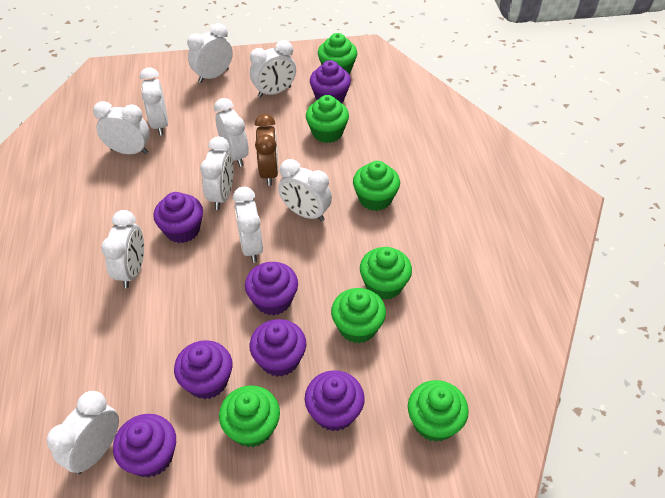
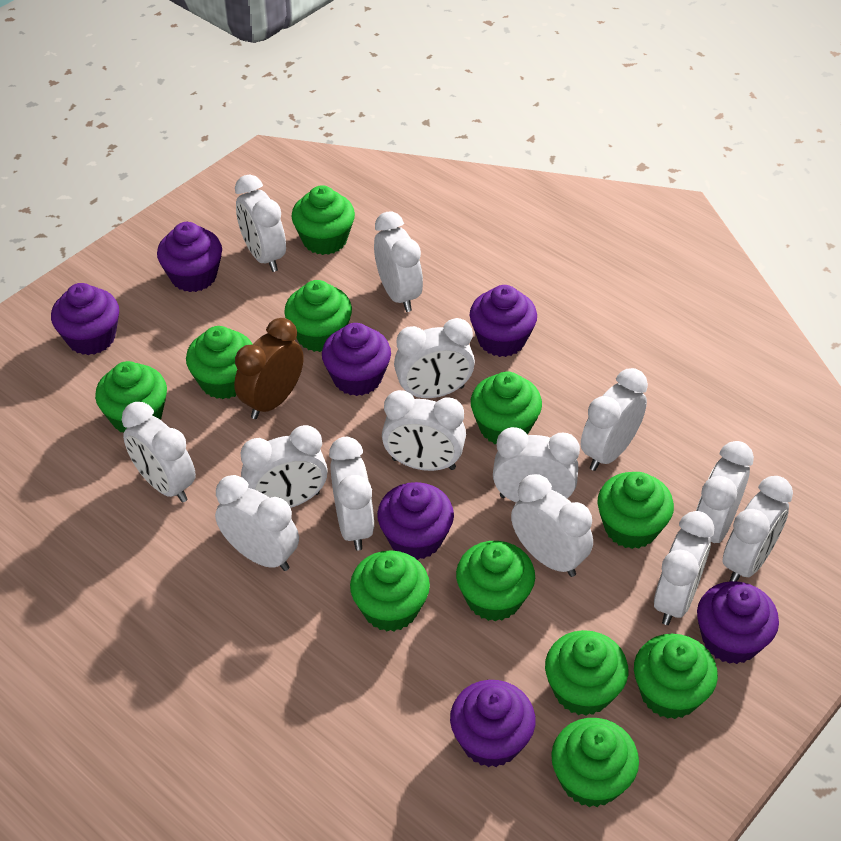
green cupcake: 7 -> 11
white clock: 10 -> 14

